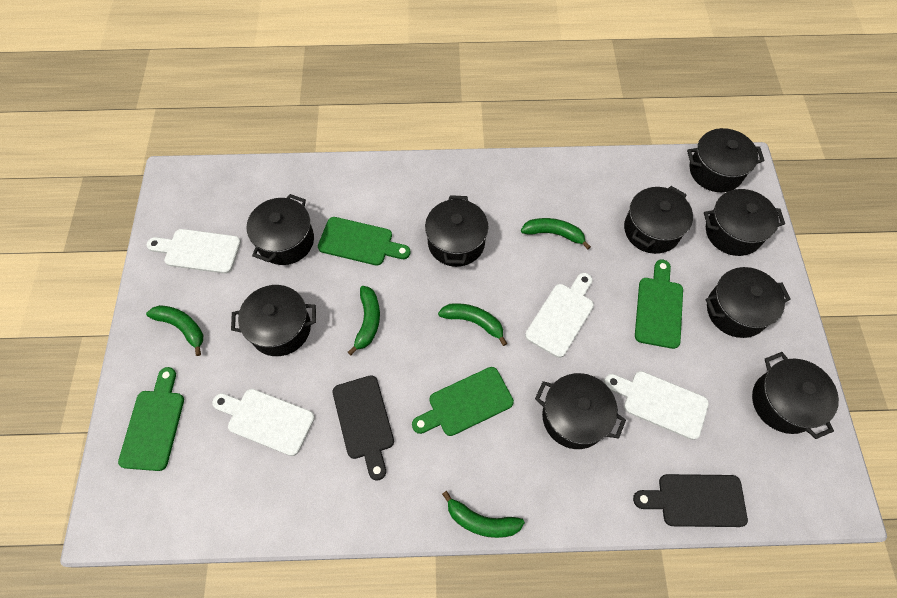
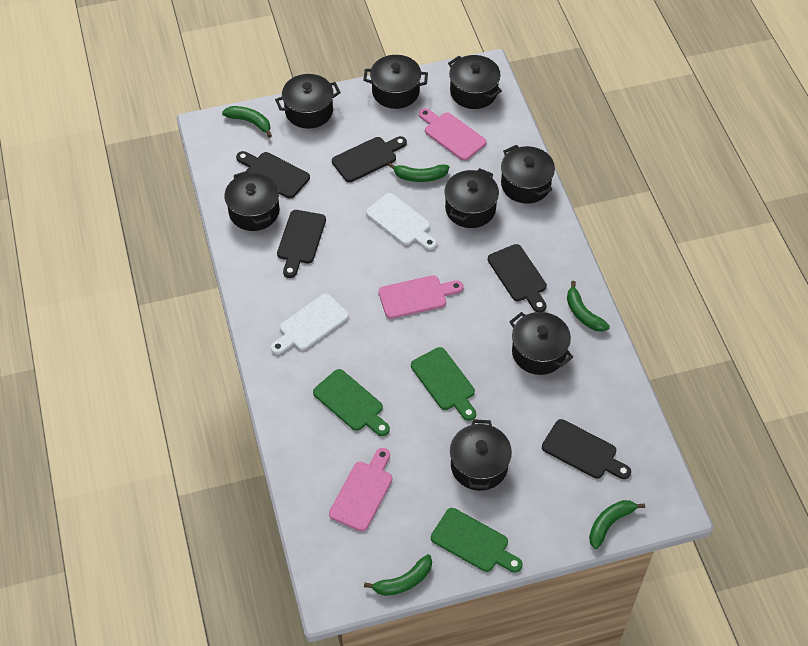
black cutting board: 2 -> 5
black pot: 9 -> 8
green cutting board: 4 -> 3
pink cutting board: 0 -> 3
white cutting board: 4 -> 2

